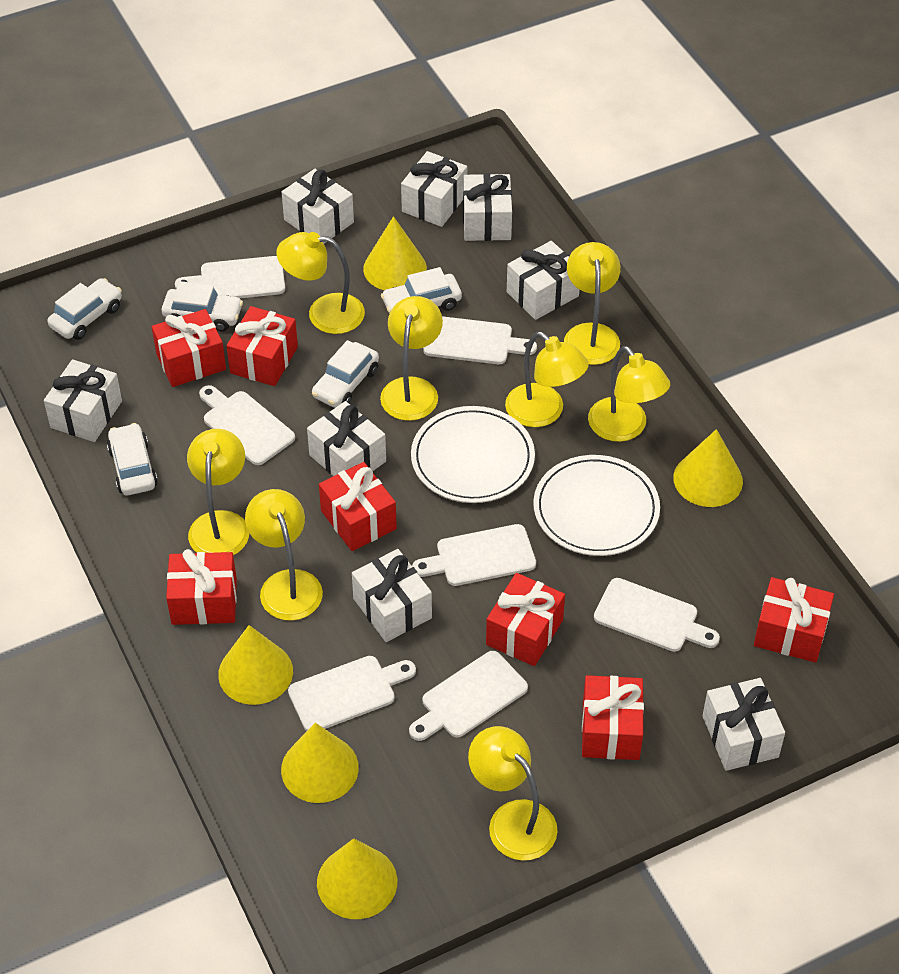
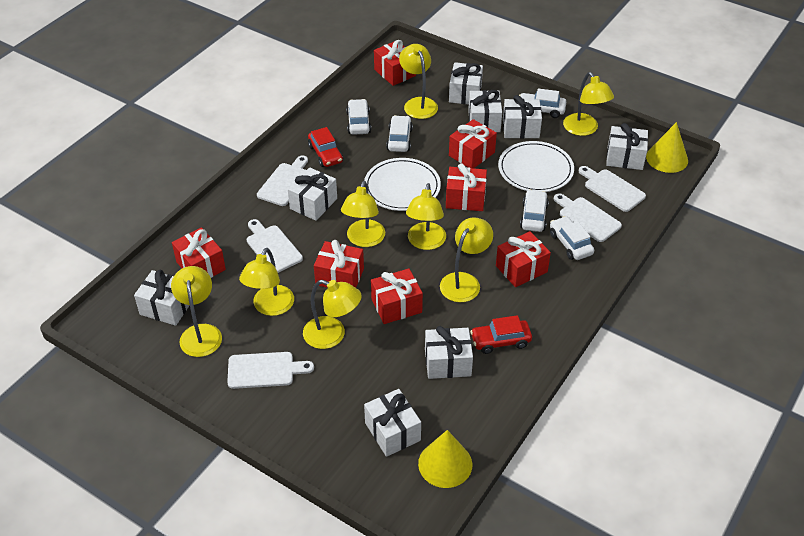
red car: 0 -> 2
white cutting board: 7 -> 5
yellow cone: 5 -> 2

